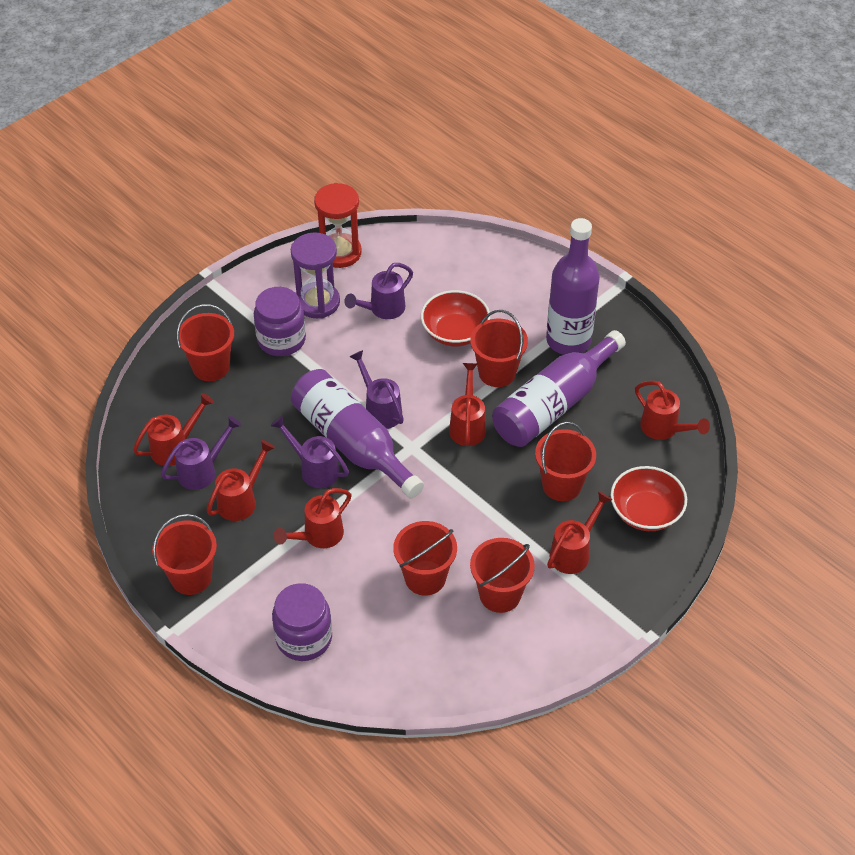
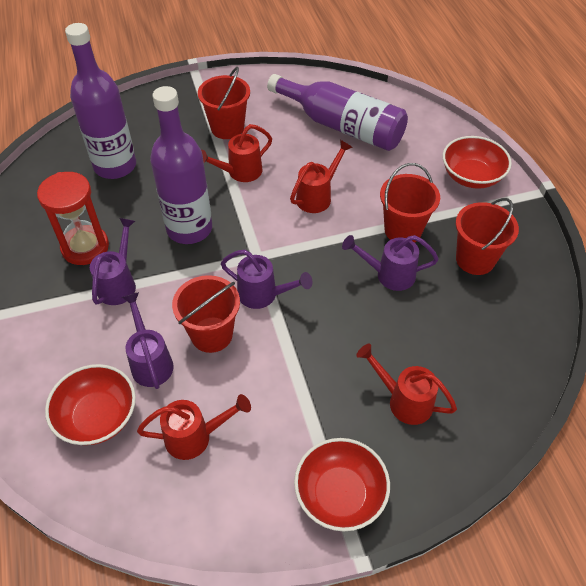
purple hourglass: 1 -> 0
purple jar: 2 -> 0
red bowl: 2 -> 3
red bucket: 6 -> 4
red watering can: 6 -> 4

